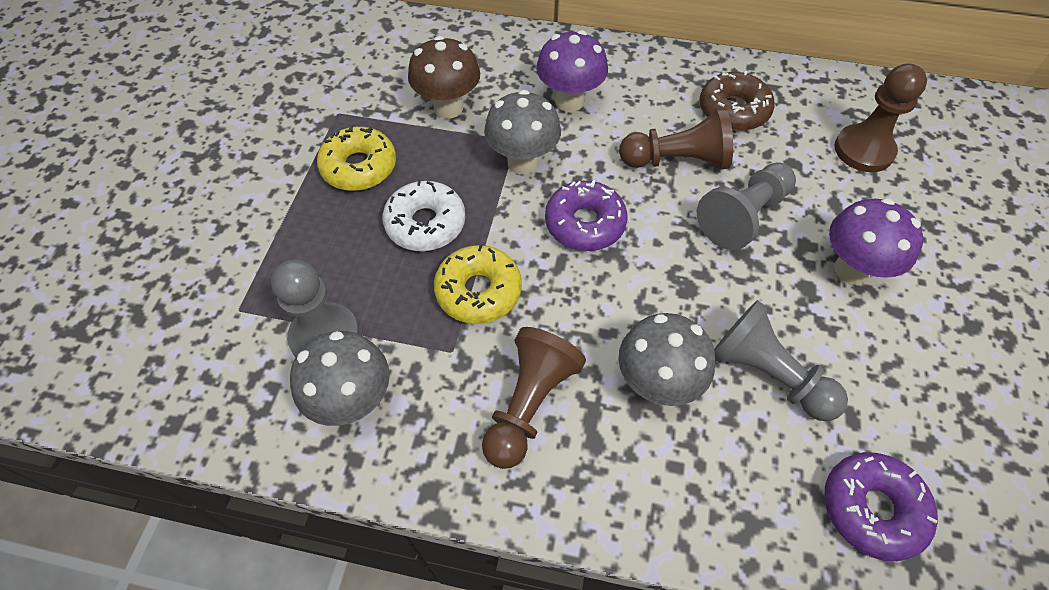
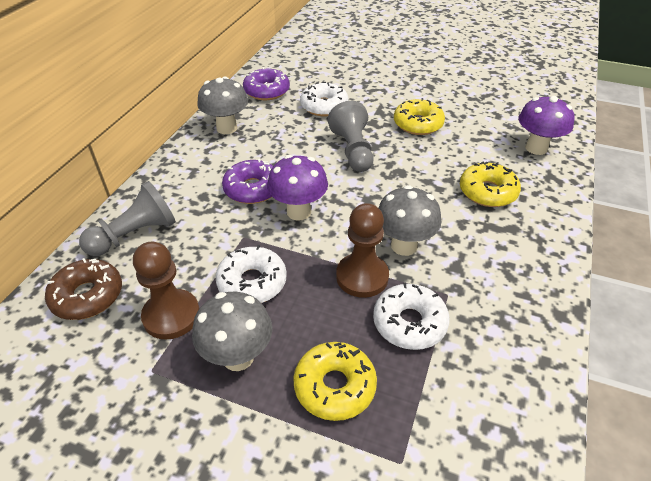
brown mushroom: 1 -> 0
brown pawn: 3 -> 2
grey pawn: 3 -> 2
white donut: 1 -> 3
yellow donut: 2 -> 3

